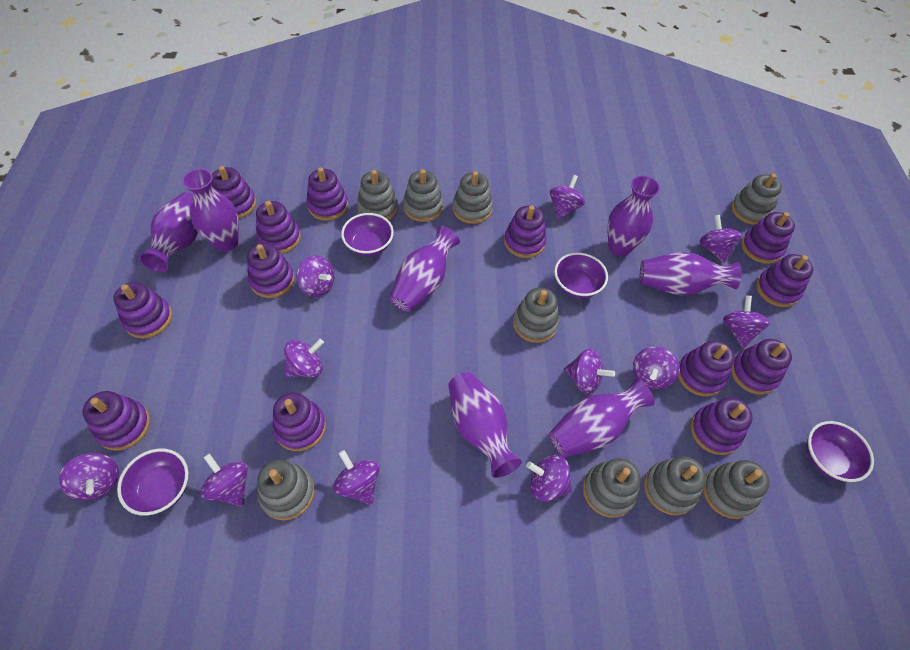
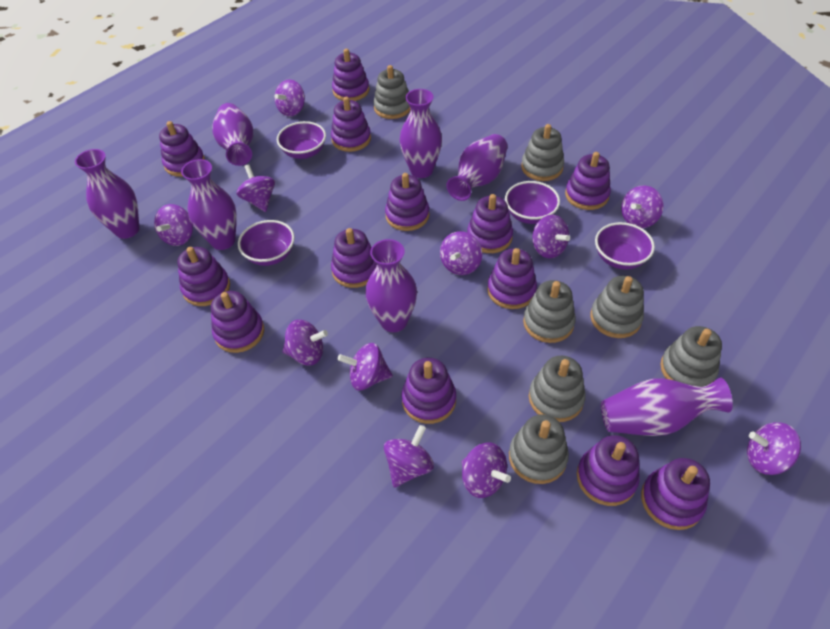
grey stacking toy: 9 -> 7

